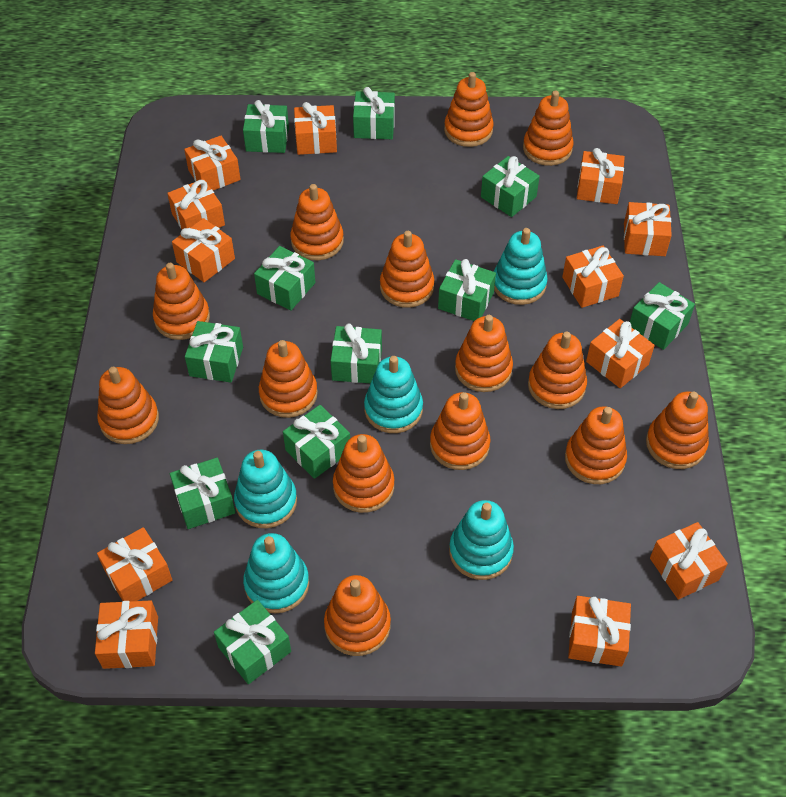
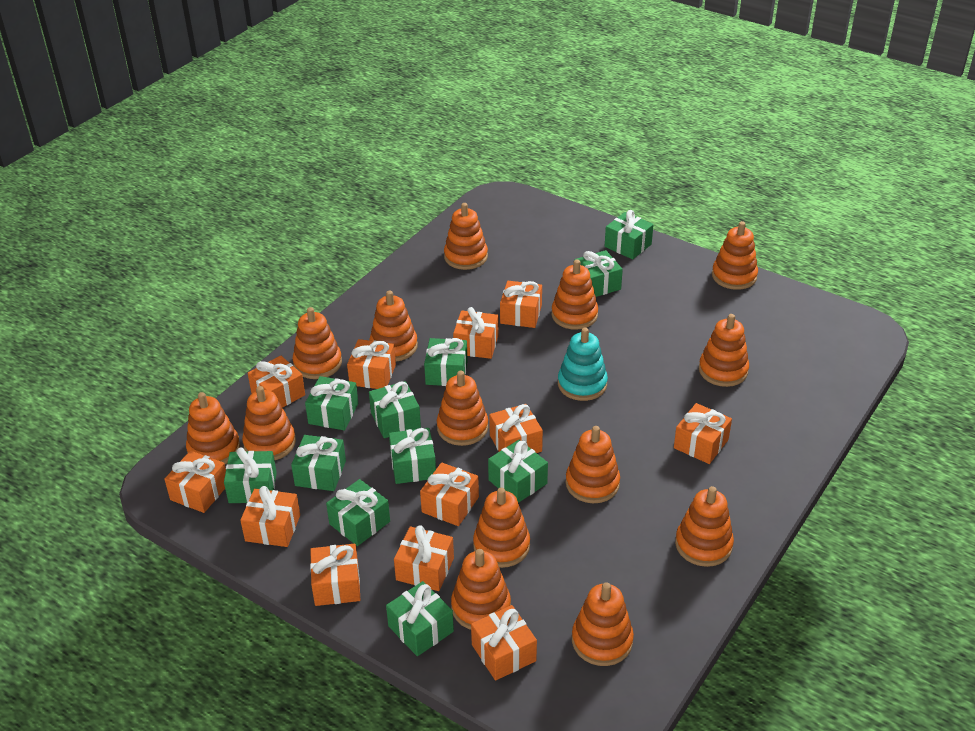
turquoise stacking toy: 5 -> 1

